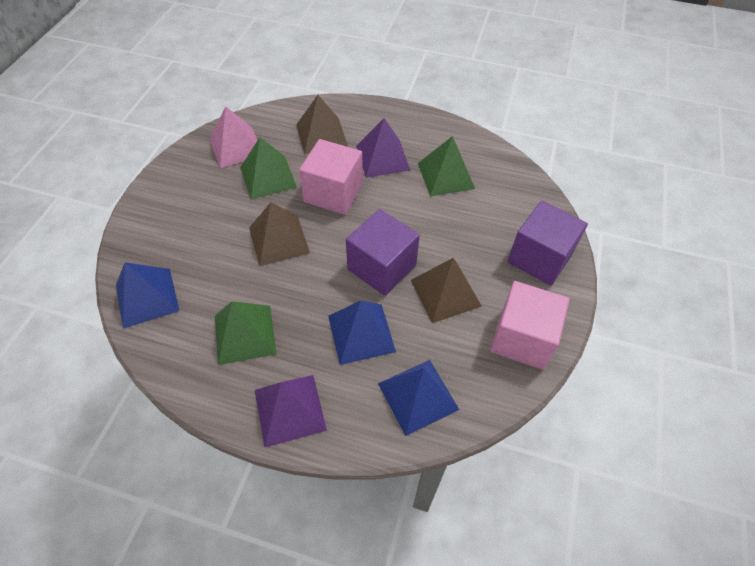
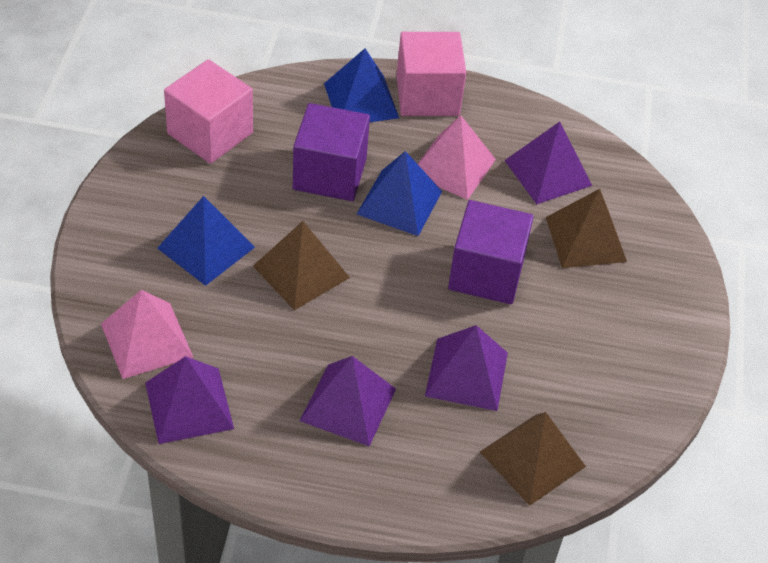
green pyramid: 3 -> 0
pink pyramid: 1 -> 2
purple pyramid: 2 -> 4

